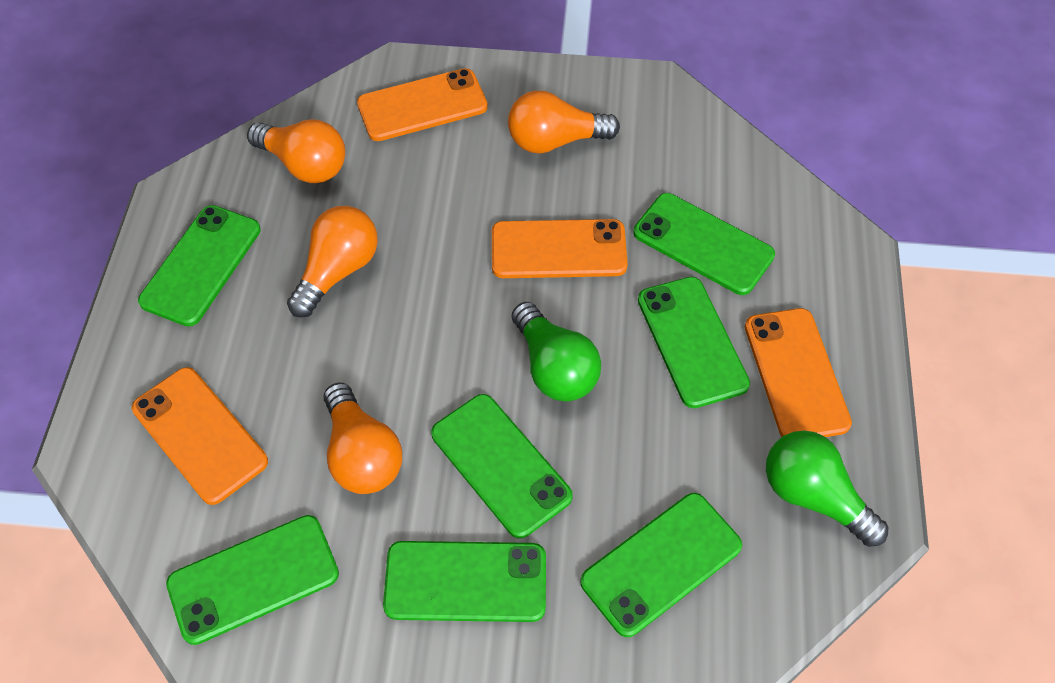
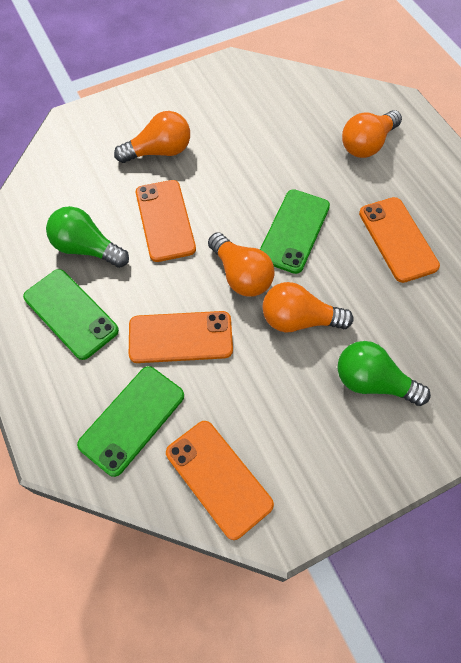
green phone: 7 -> 3

